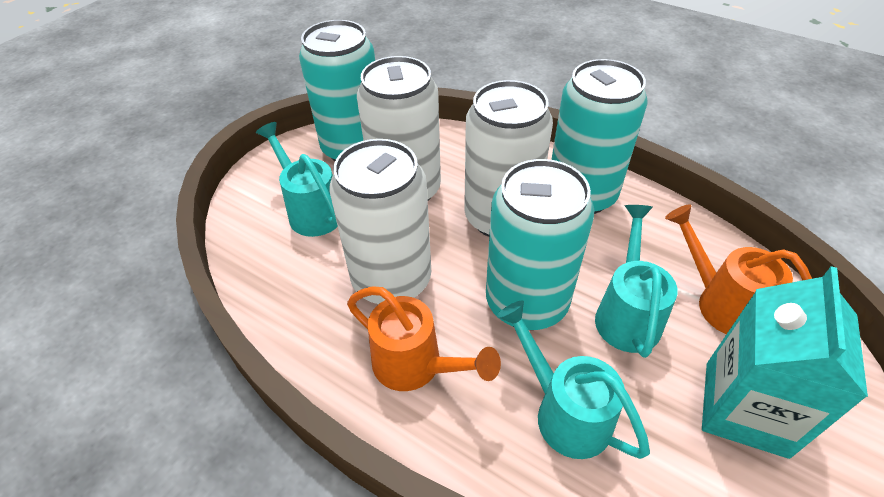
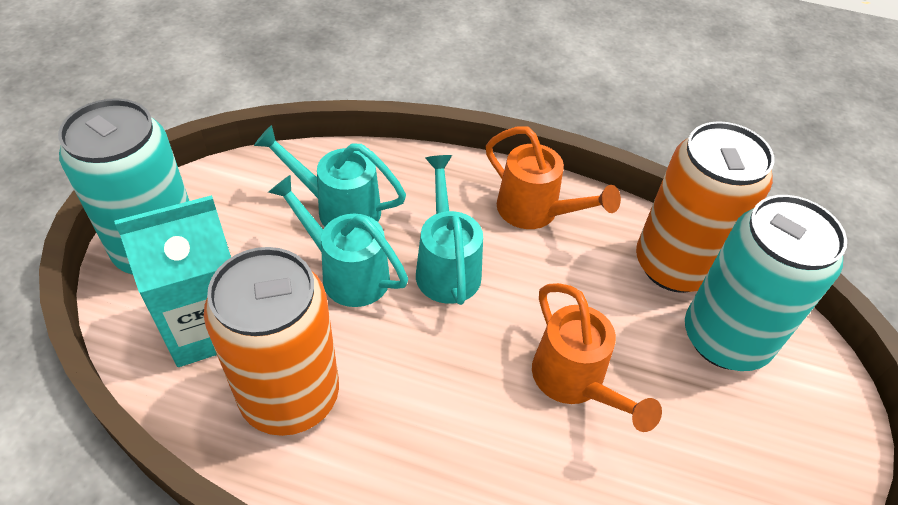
orange can: 0 -> 2
turquoise can: 3 -> 2
white can: 3 -> 0

